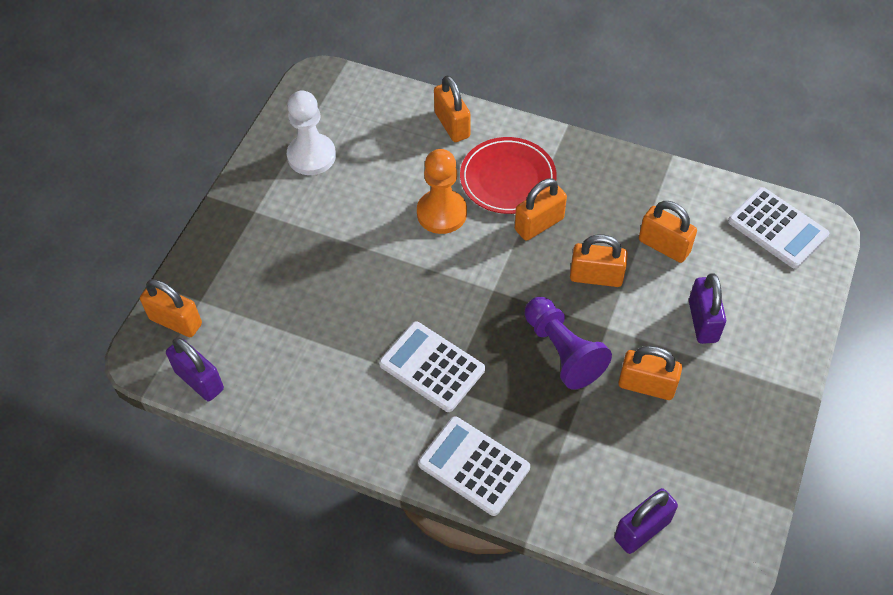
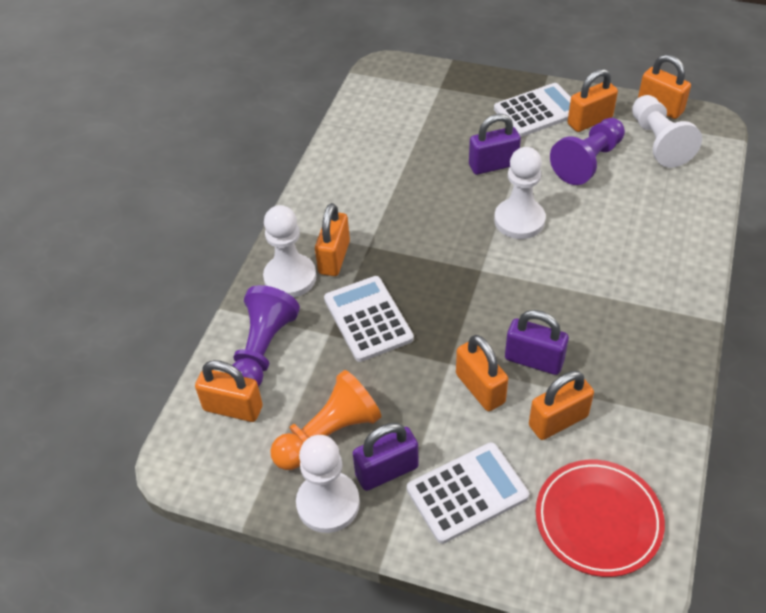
purple pawn: 1 -> 2
white pawn: 1 -> 4

